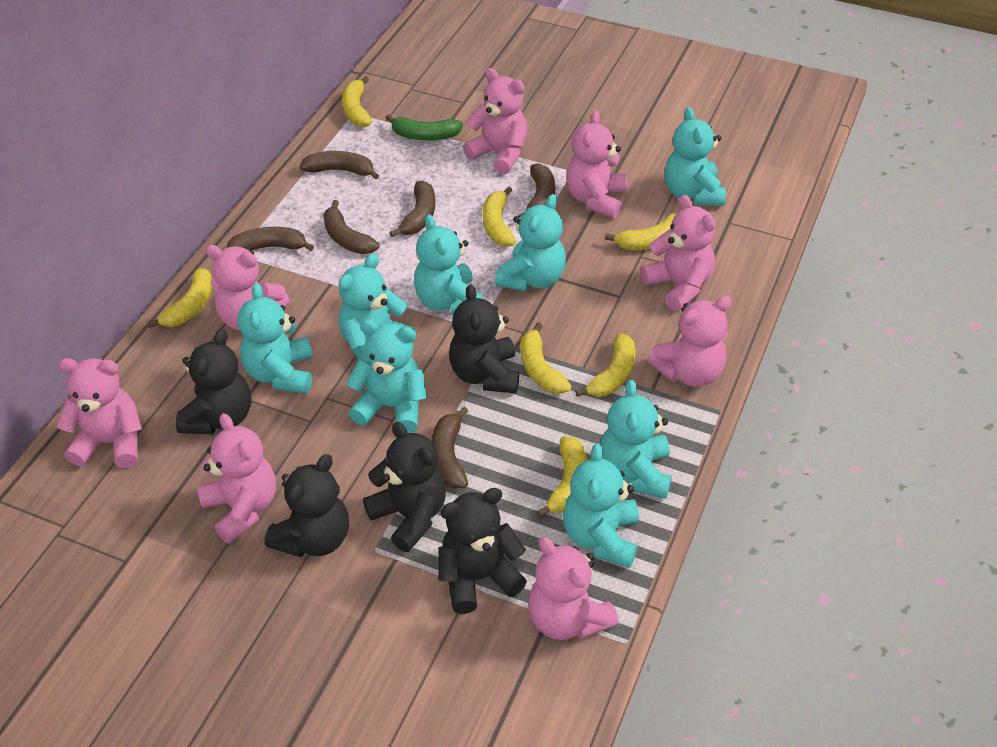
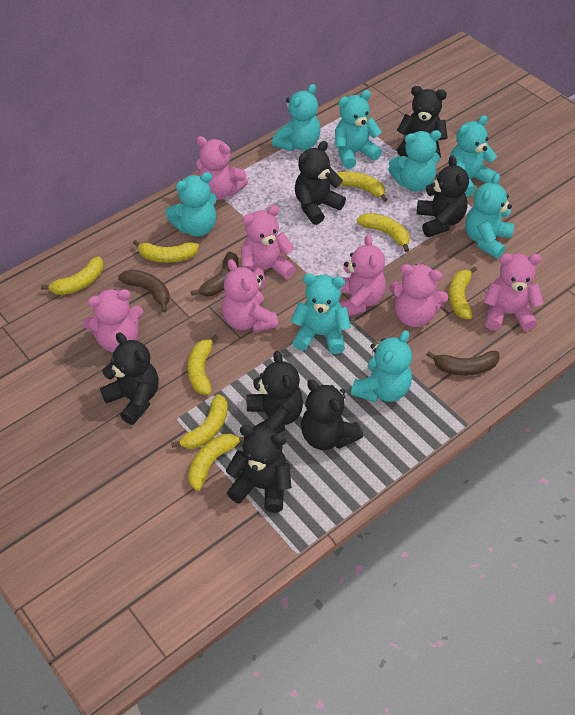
black teddy bear: 5 -> 7
brown banana: 6 -> 3
green banana: 1 -> 0
pink teddy bear: 8 -> 7
yellow banana: 7 -> 8

